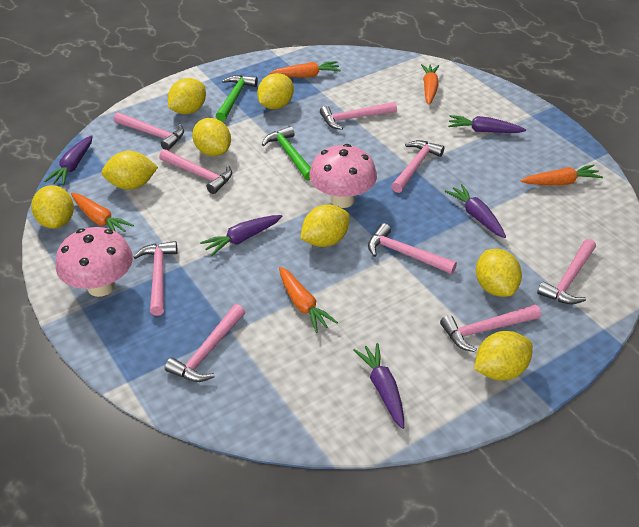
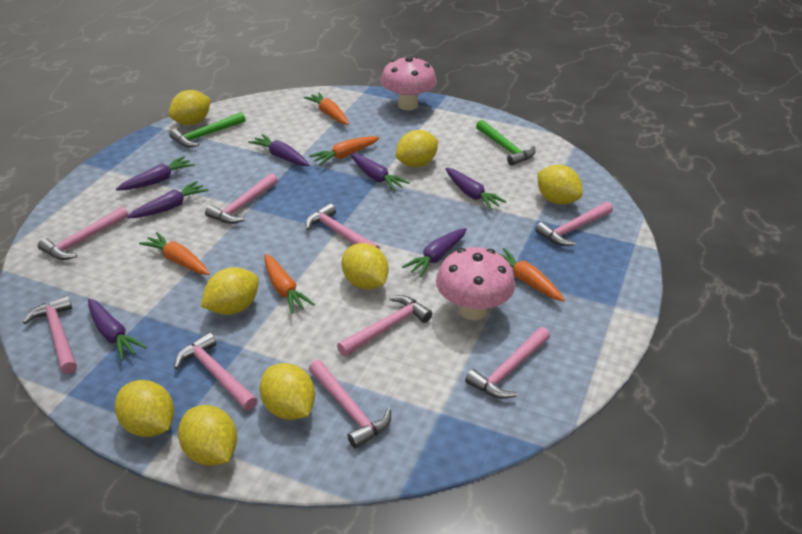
purple carrot: 5 -> 7

